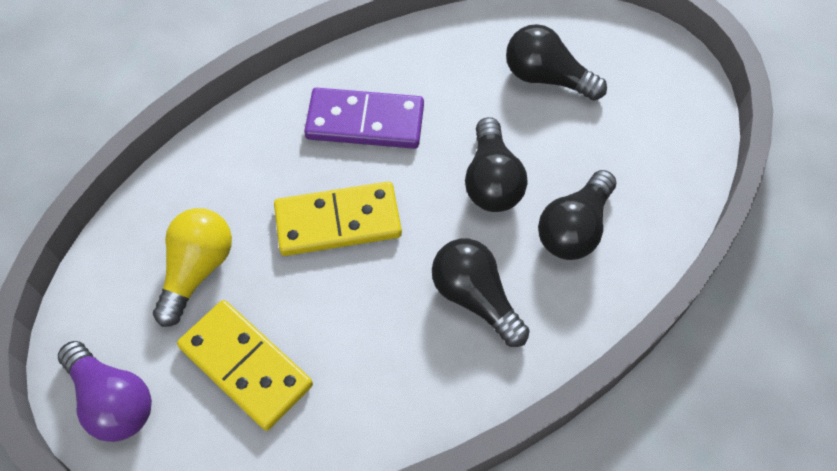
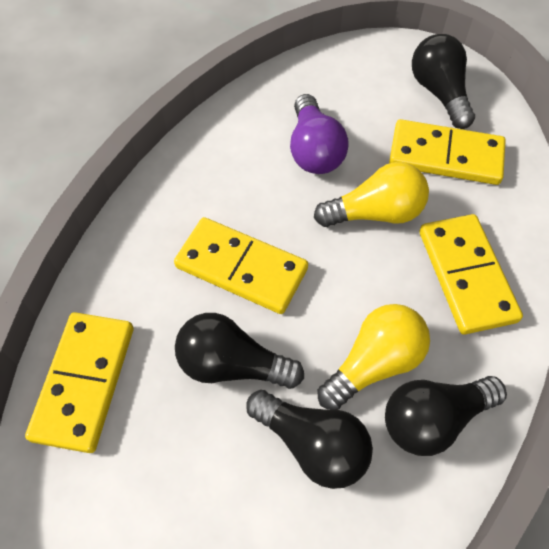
purple domino: 1 -> 0
yellow domino: 2 -> 4
yellow light bulb: 1 -> 2

